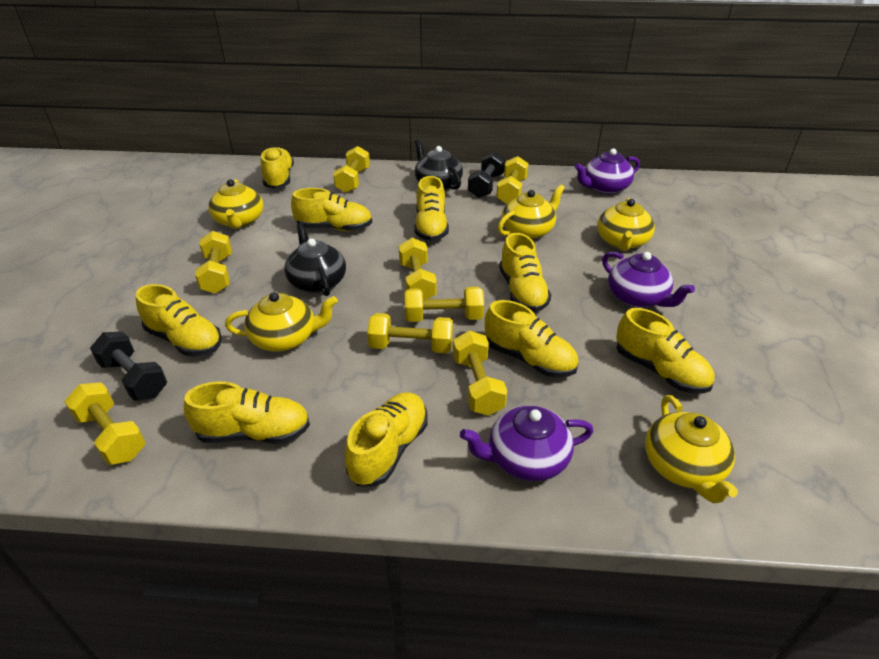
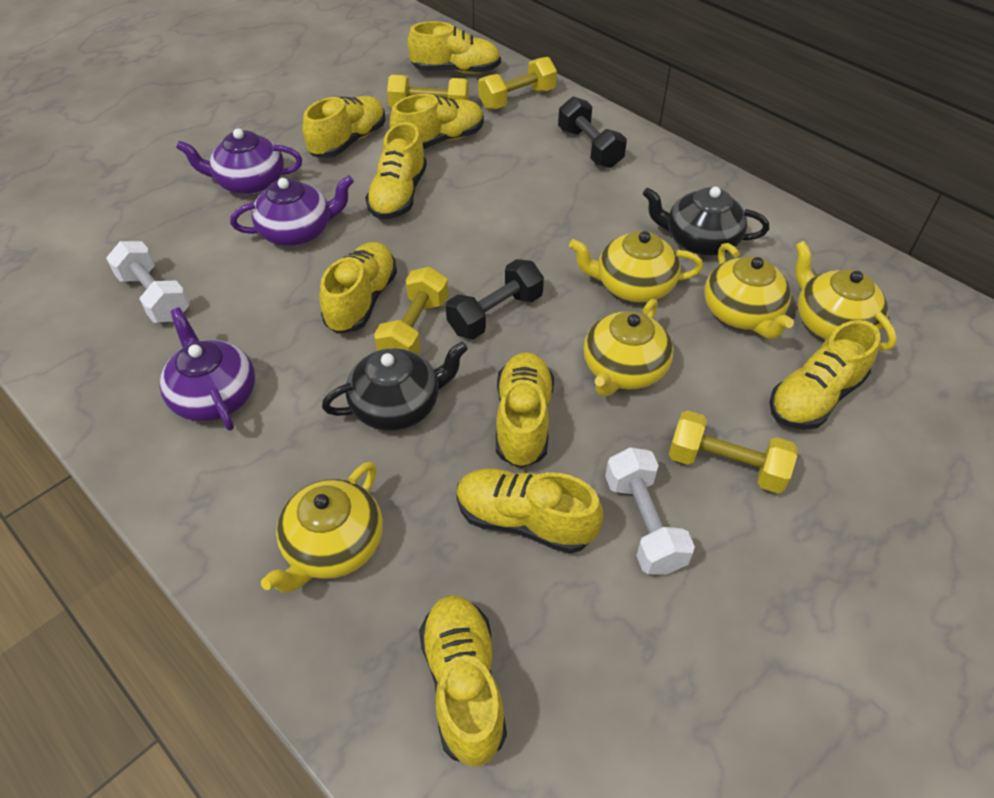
white dumbbell: 0 -> 2
yellow dumbbell: 8 -> 4

